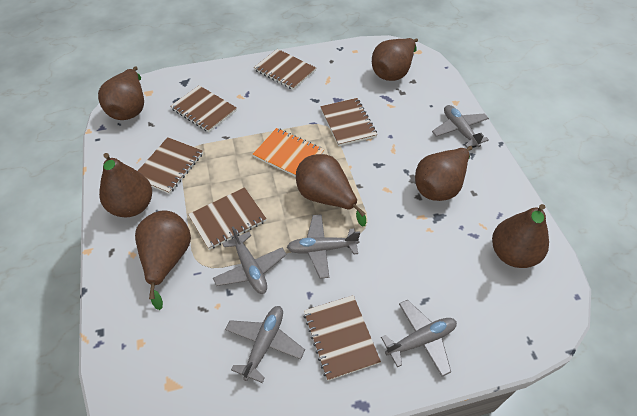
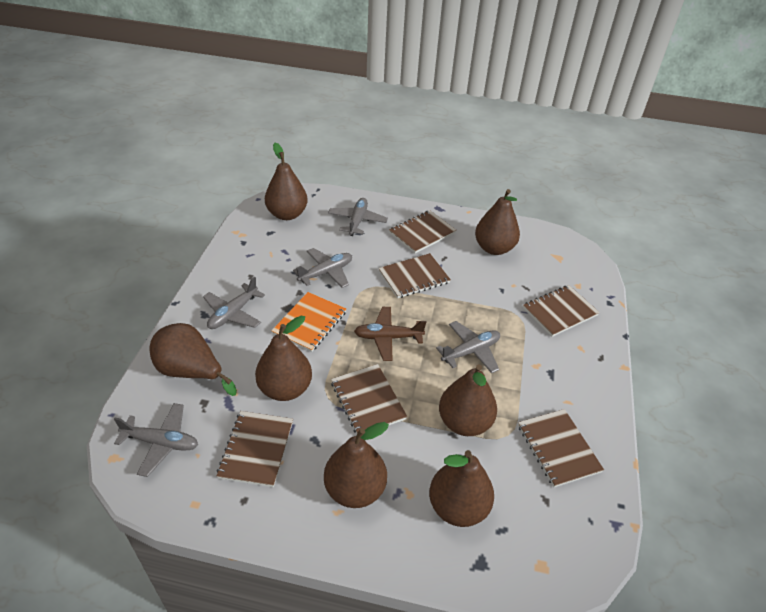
brown plane: 0 -> 1

